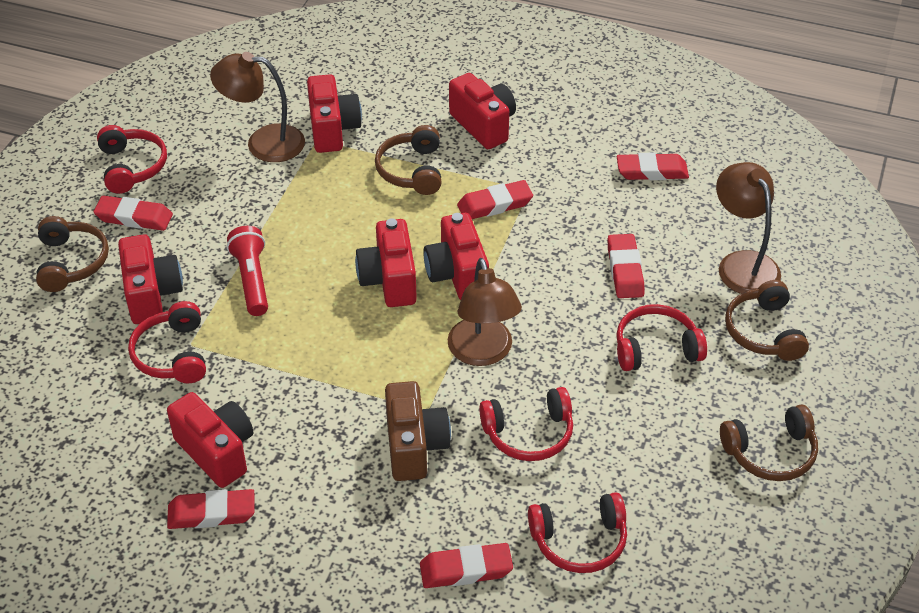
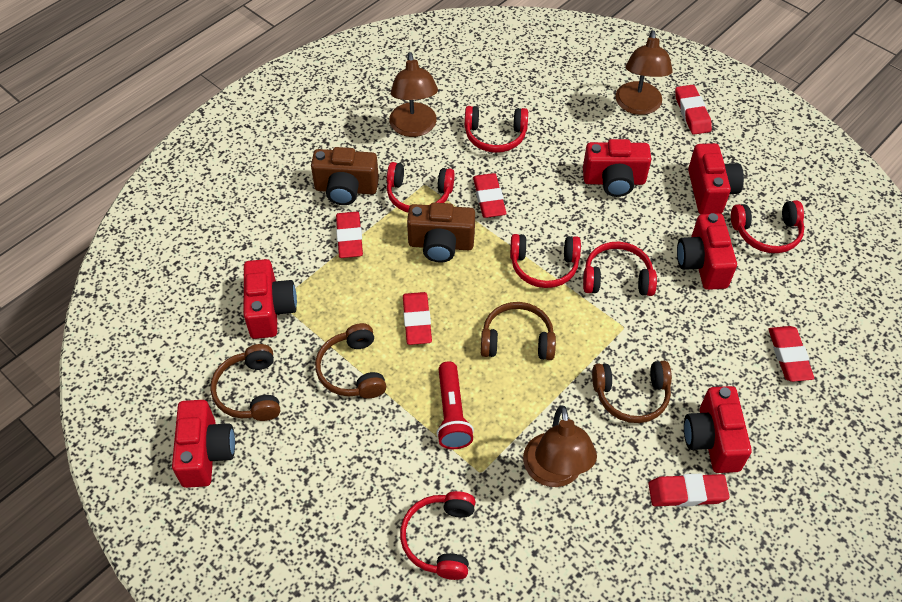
brown camera: 1 -> 2
red headphones: 5 -> 6

